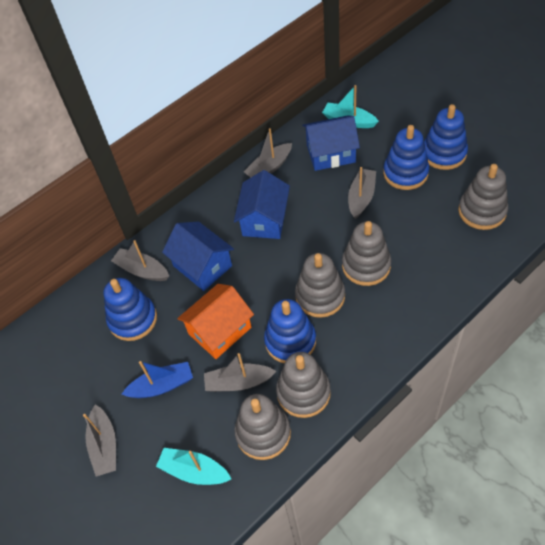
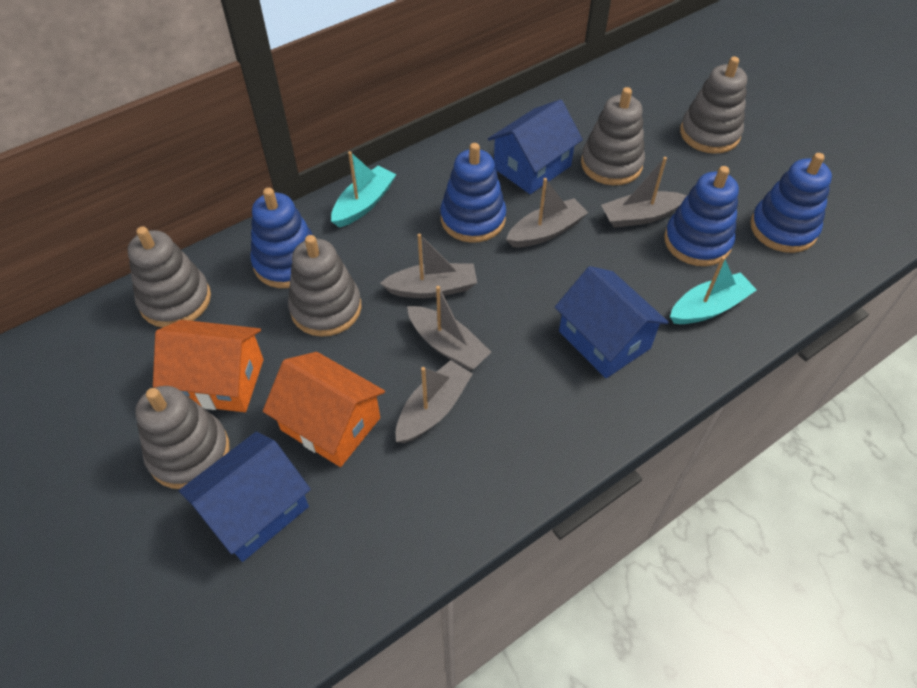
blue boat: 1 -> 0
orange house: 1 -> 2

